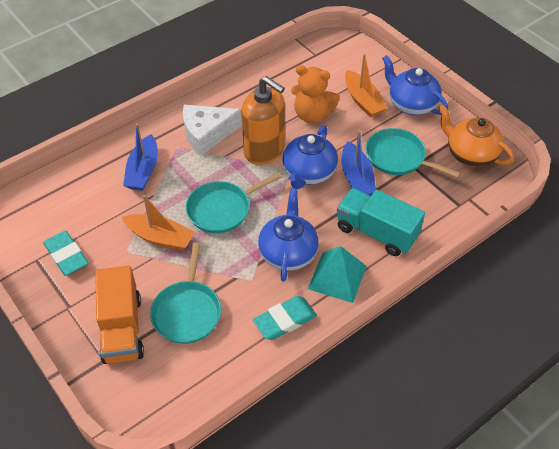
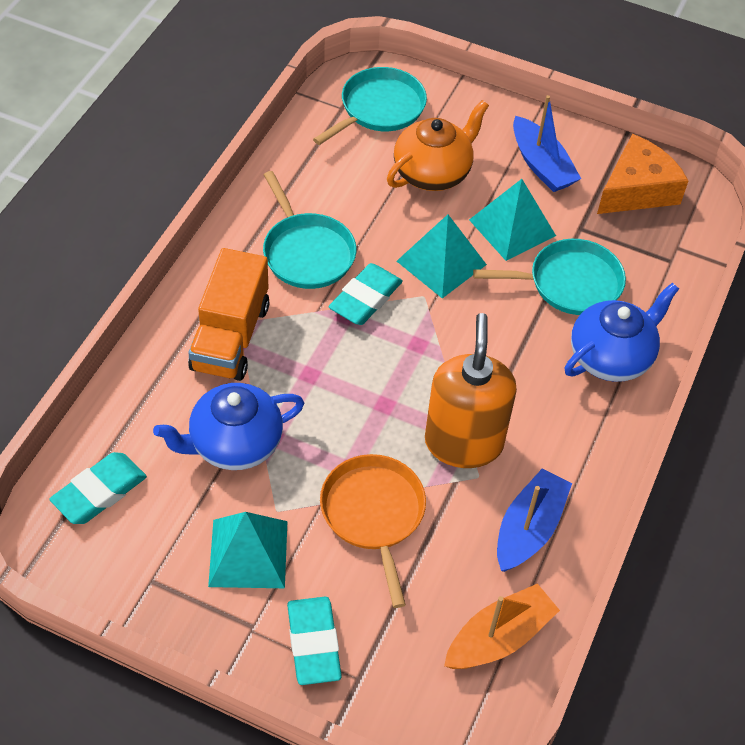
blue teapot: 3 -> 2
orange boat: 2 -> 1
orange cheese: 0 -> 1
orange pan: 0 -> 1
orange teddy bear: 1 -> 0
turquoise eraser: 2 -> 3
turquoise pyramid: 1 -> 3
turquoise truck: 1 -> 0
white cheese: 1 -> 0

